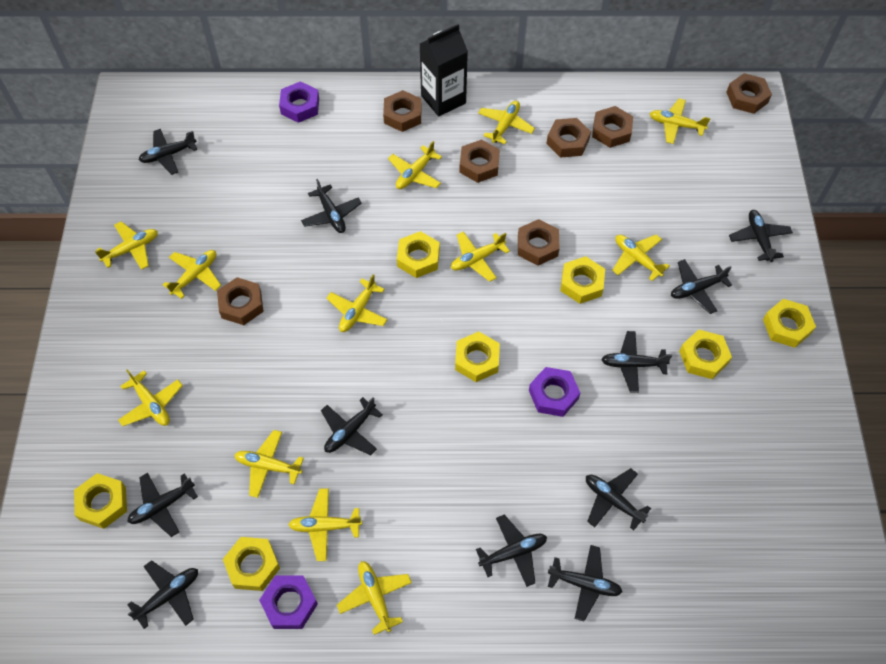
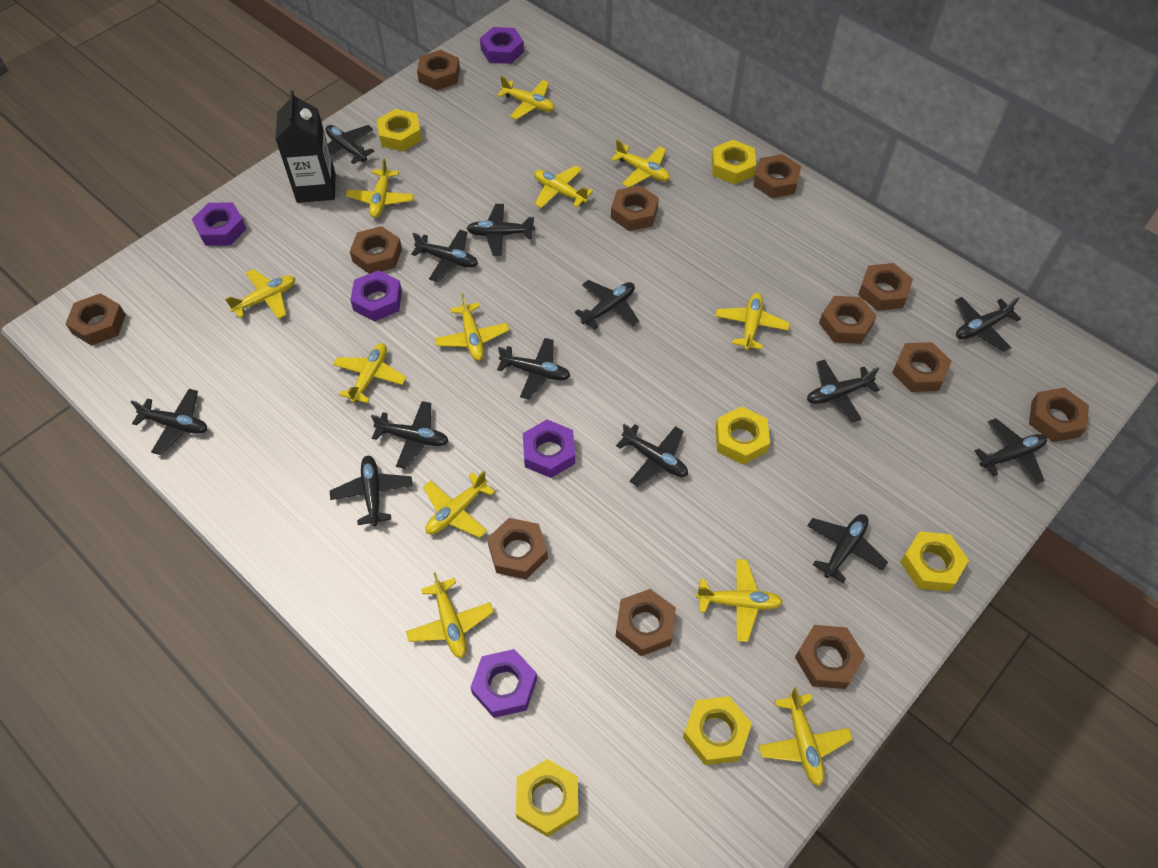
black plane: 11 -> 13
brown nut: 7 -> 12
purple nut: 3 -> 5
yellow nut: 7 -> 6

